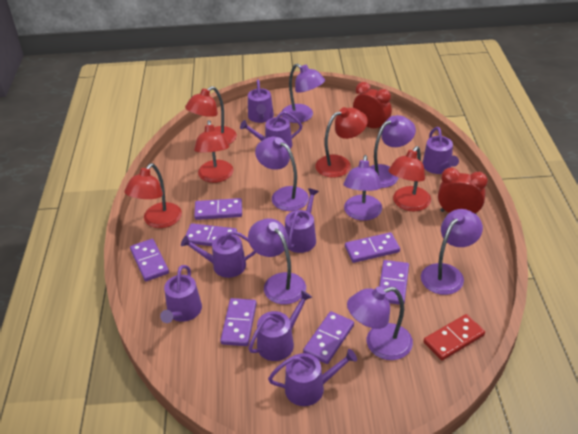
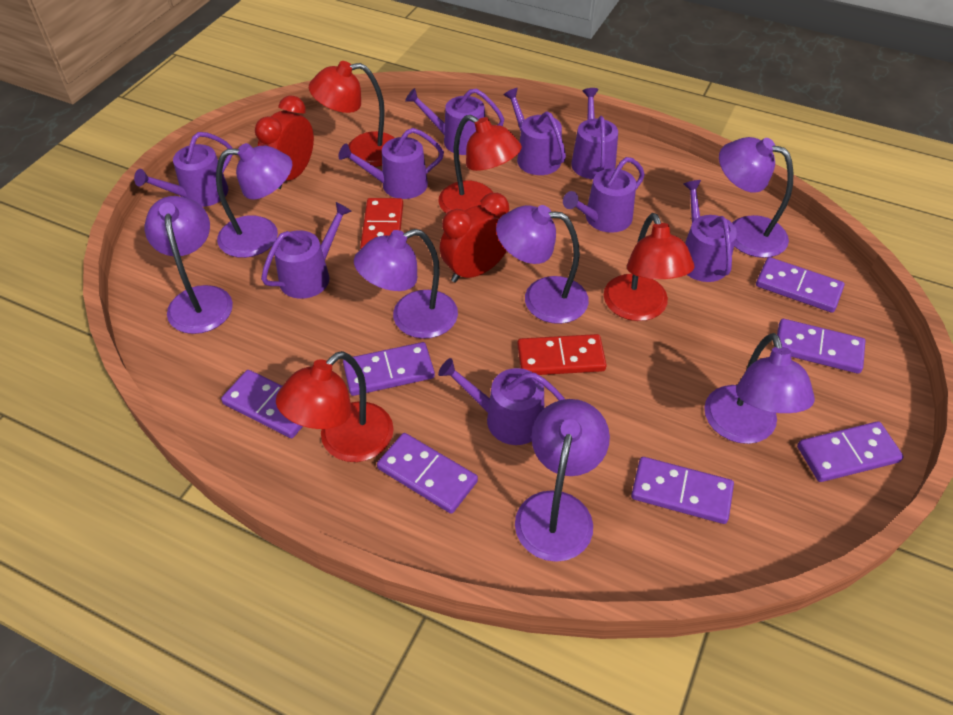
purple watering can: 8 -> 9
red domino: 1 -> 2
red lamp: 5 -> 4

